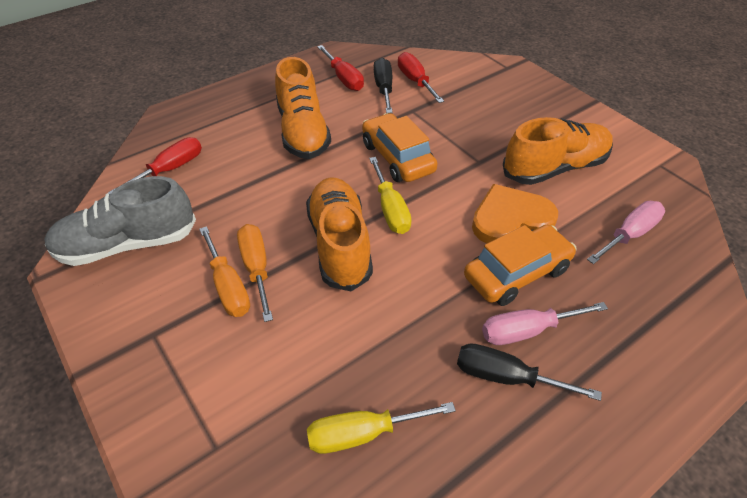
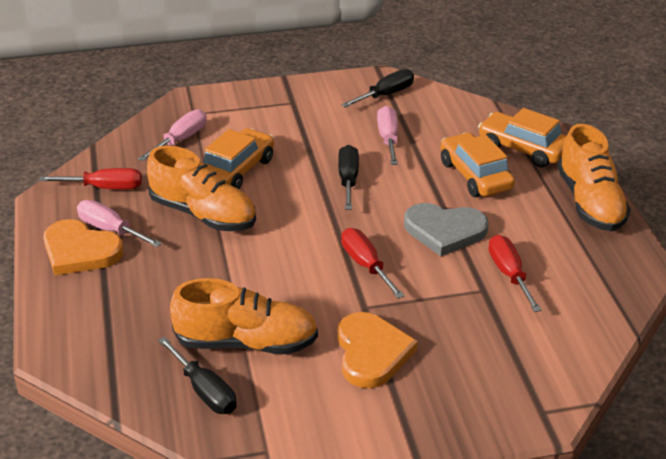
black screwdriver: 2 -> 3
grey heart: 0 -> 1
grey shoe: 1 -> 0
orange car: 2 -> 3
orange heart: 1 -> 2
orange screwdriver: 2 -> 0
pink screwdriver: 2 -> 3
yellow screwdriver: 2 -> 0

